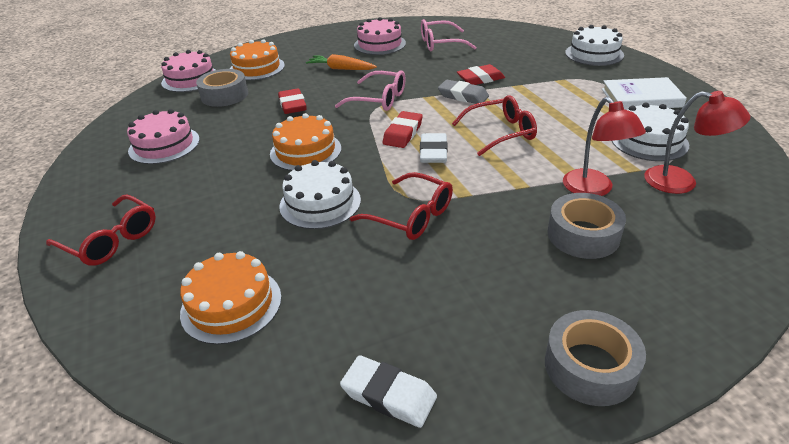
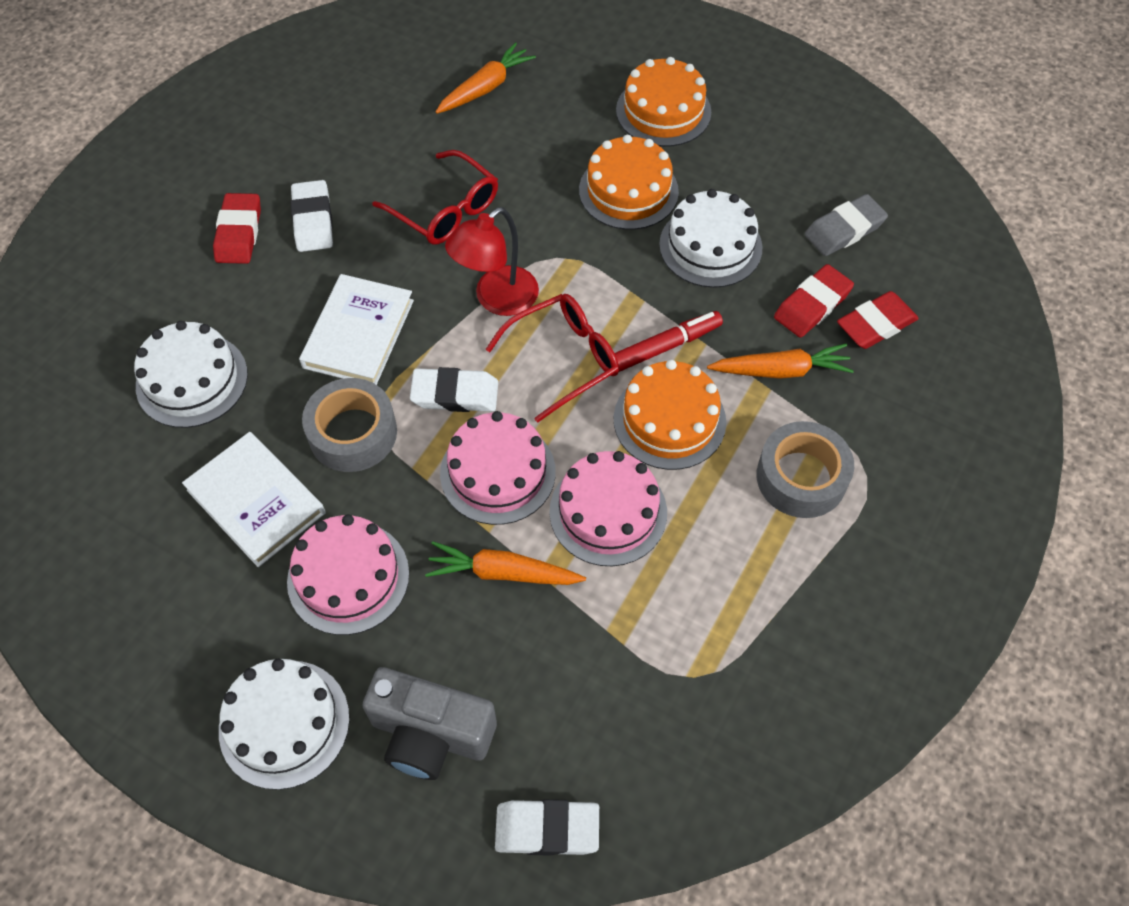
grey camera: 0 -> 1
grey tape: 3 -> 2
orange carrot: 1 -> 3
pink glasses: 2 -> 0
red glasses: 3 -> 2
red lamp: 2 -> 1
red marker: 0 -> 1
white book: 1 -> 2
white eraser: 2 -> 3

